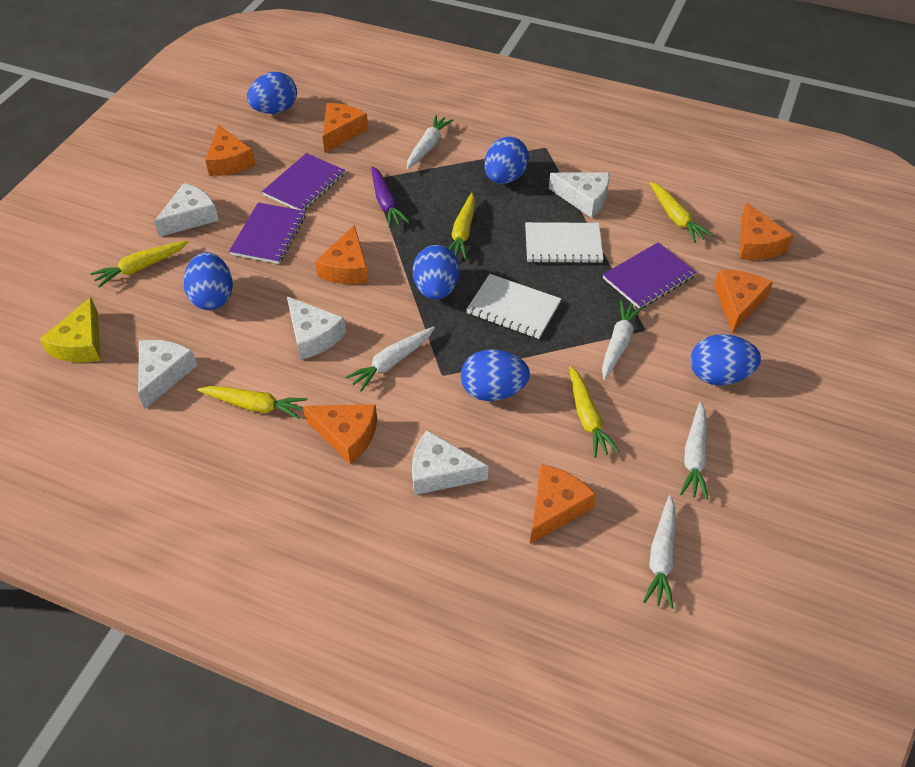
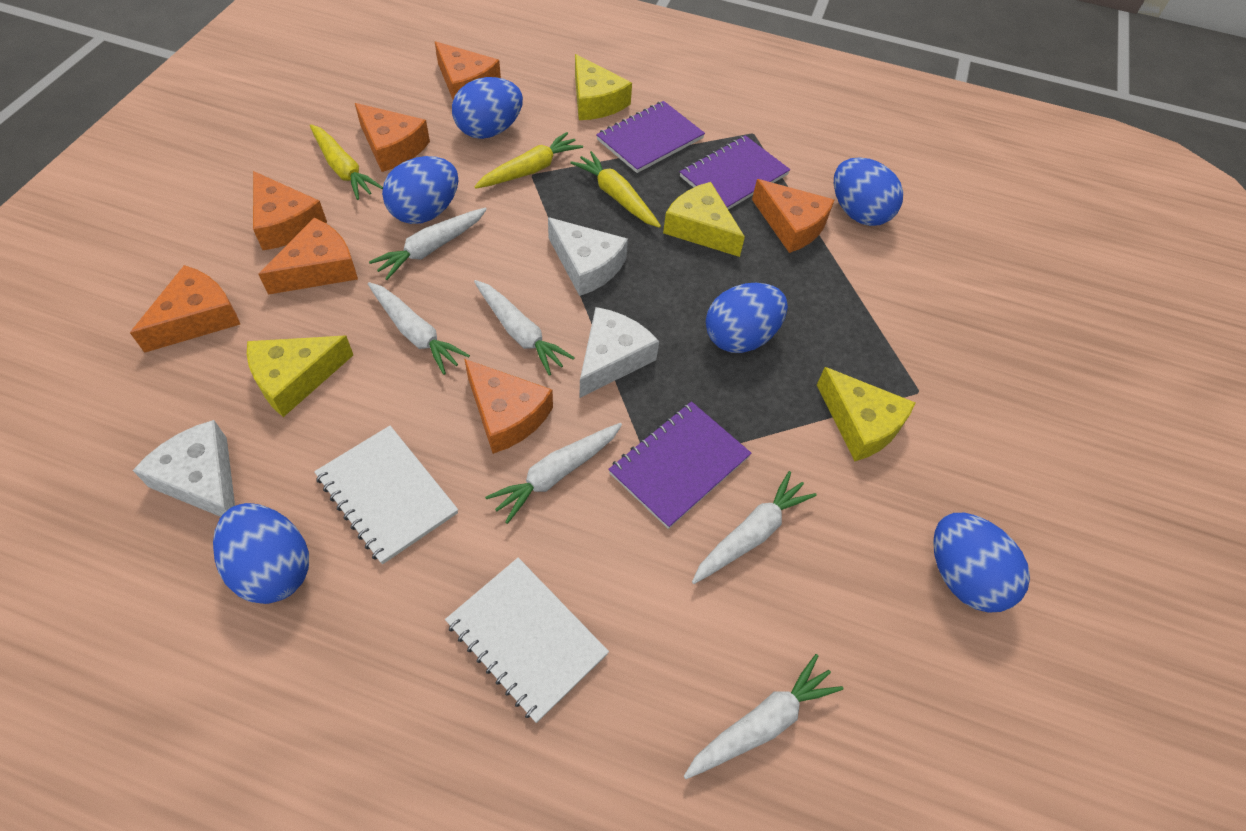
purple carrot: 1 -> 0
white carrot: 5 -> 6
white cheese: 5 -> 3
yellow carrot: 5 -> 3
yellow cheese: 1 -> 4

